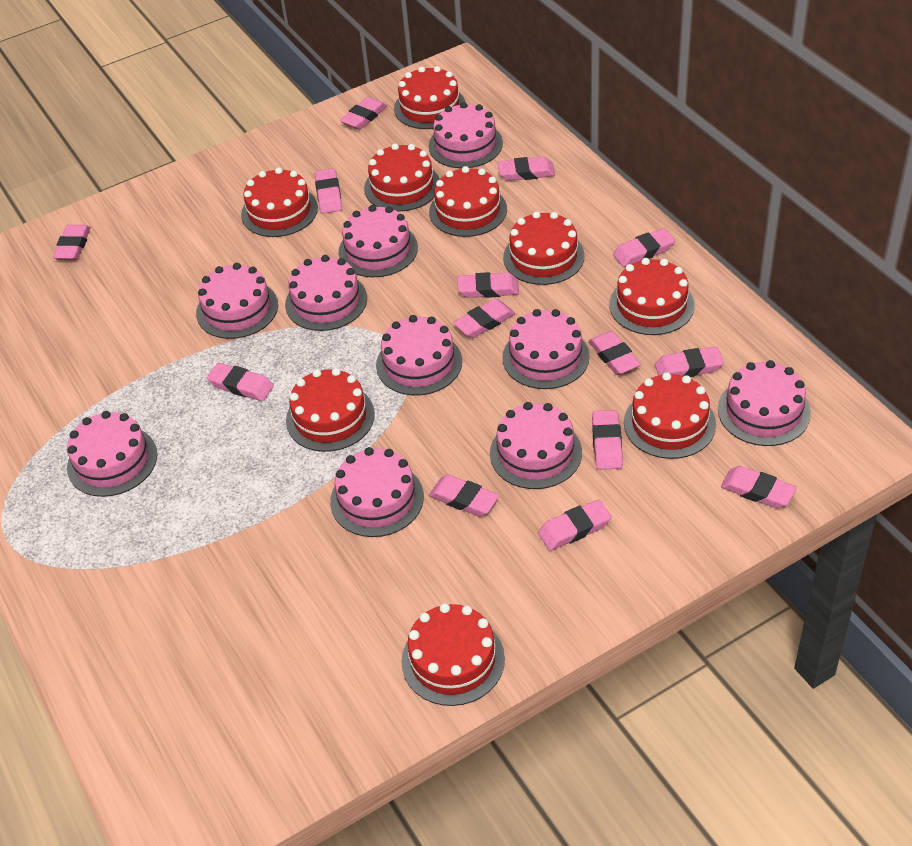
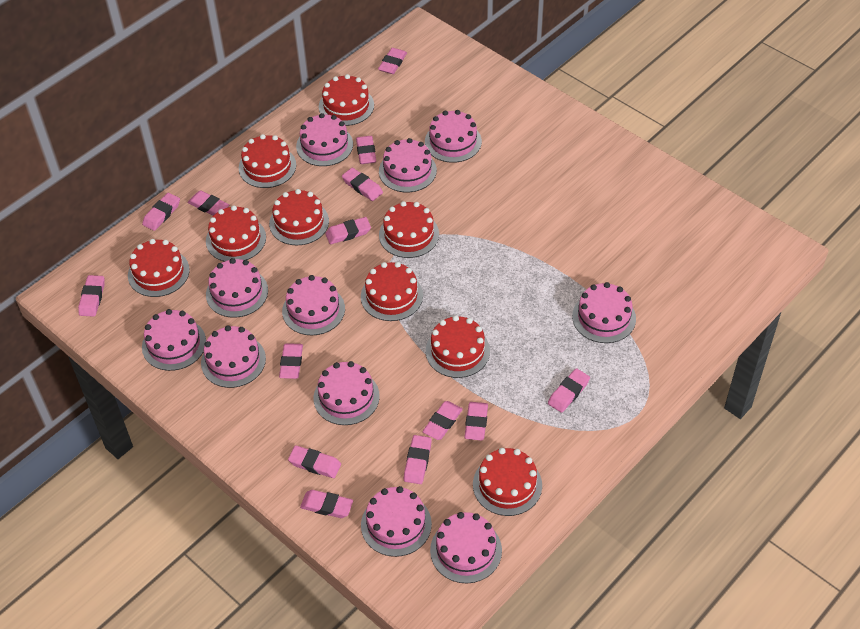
pink cake: 10 -> 11

